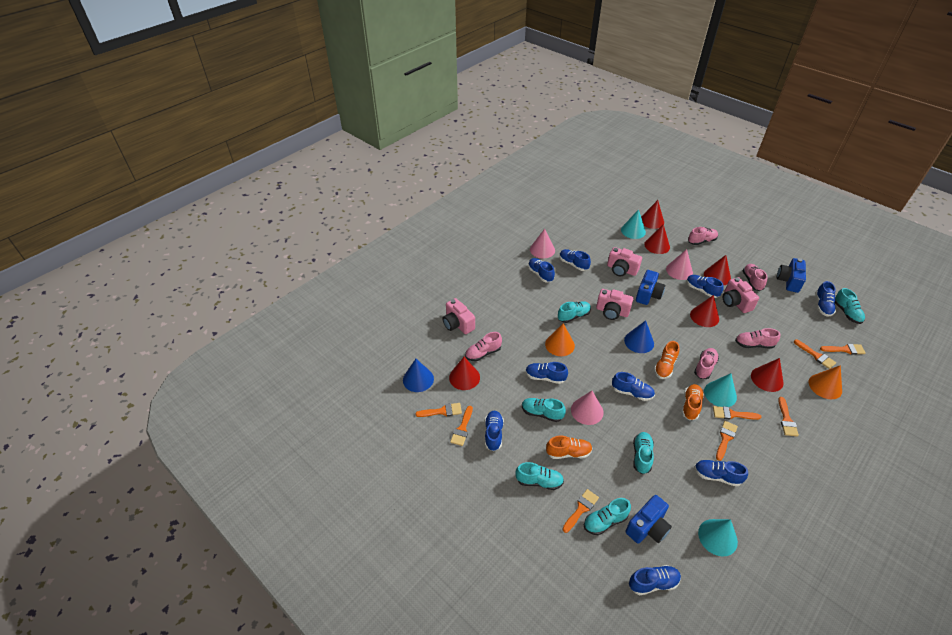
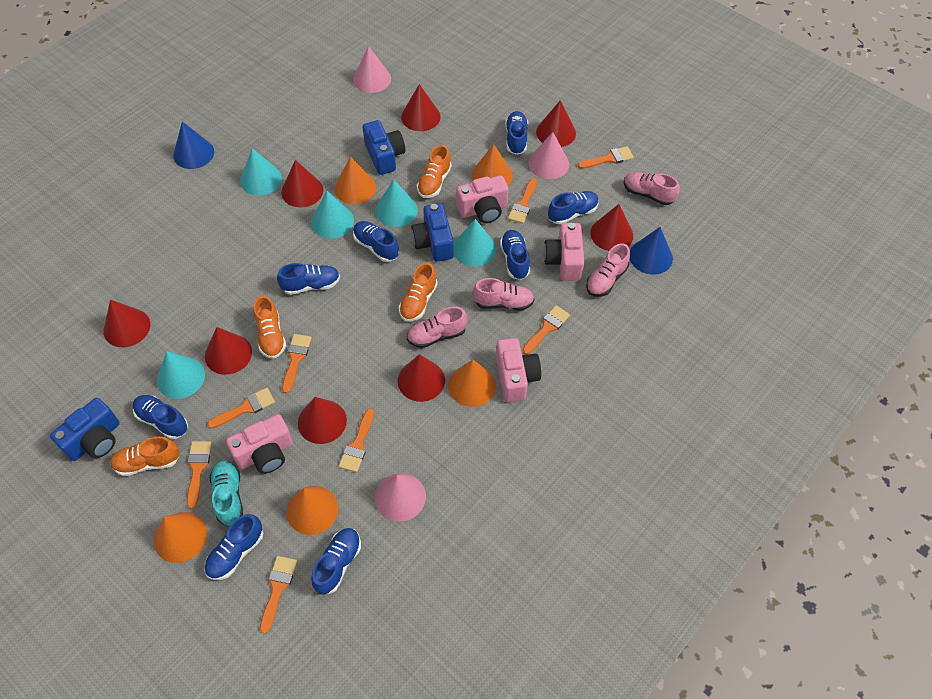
blue shoe: 9 -> 8
orange cone: 2 -> 5
orange shoe: 3 -> 4
pink shoe: 5 -> 4
red cone: 6 -> 8
turquoise cone: 3 -> 5
turquoise shoe: 6 -> 1

